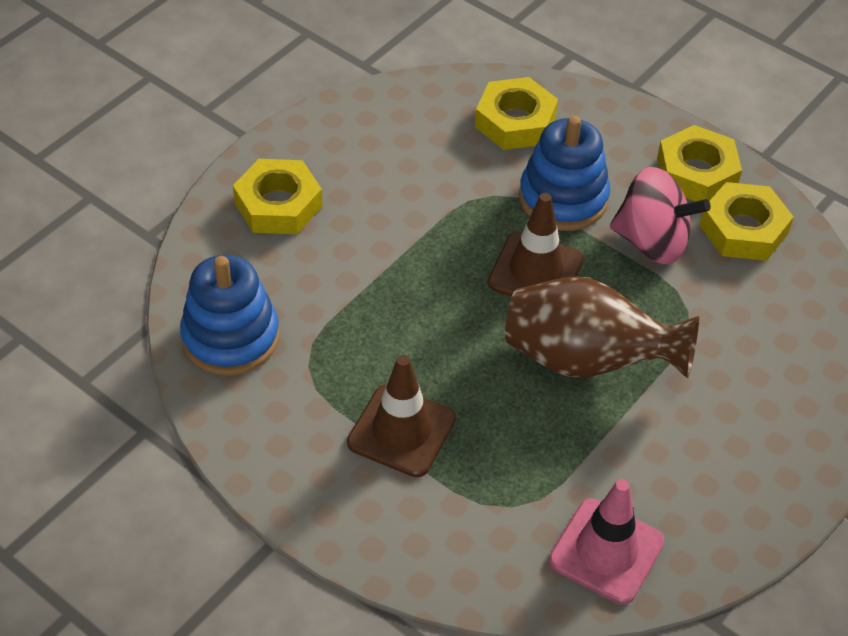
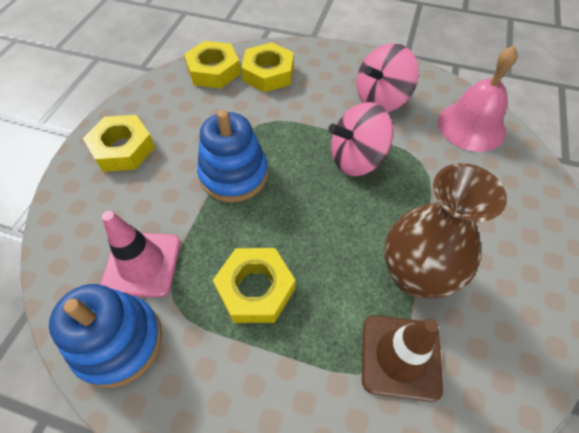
brown traffic cone: 2 -> 1
pink bell: 0 -> 1
pink spinning top: 1 -> 2

